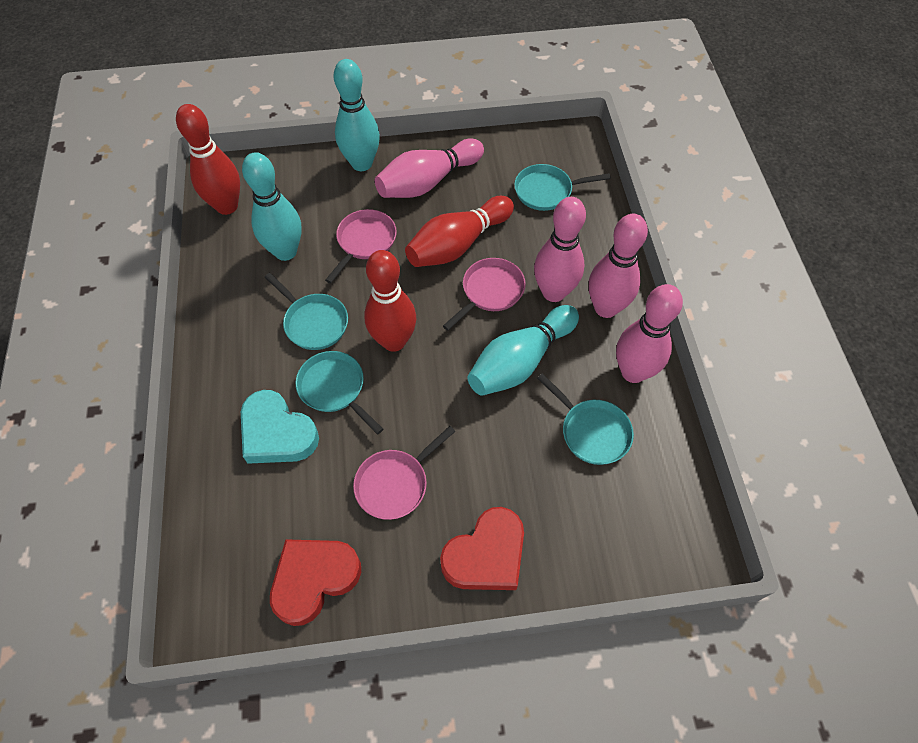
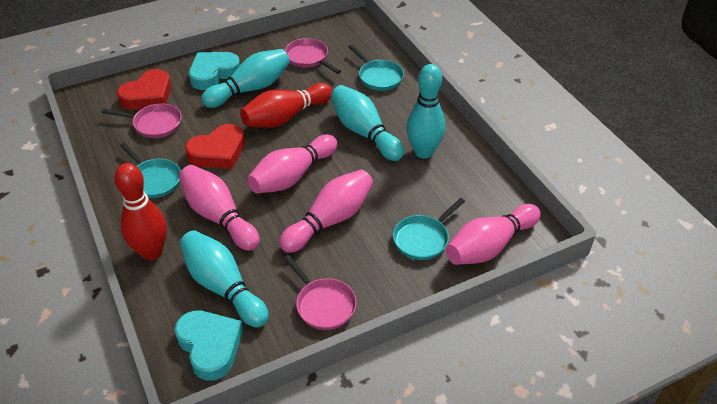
red bowling pin: 3 -> 2
turquoise bowling pin: 3 -> 4
turquoise heart: 1 -> 2
turquoise pan: 4 -> 3

